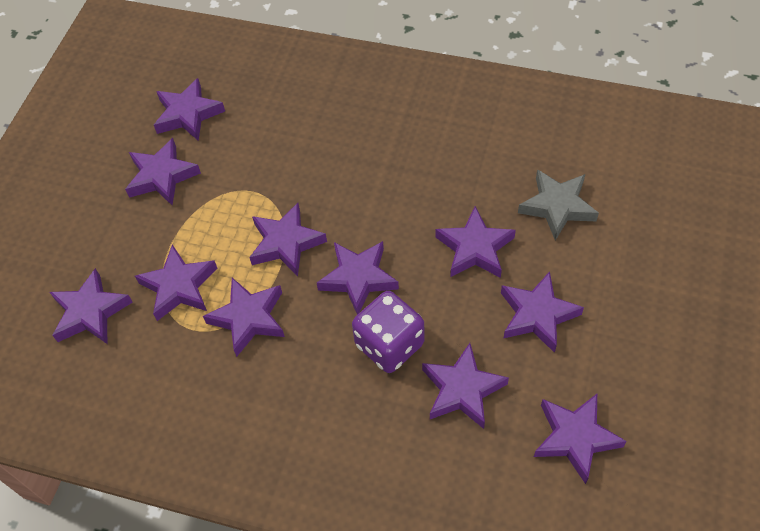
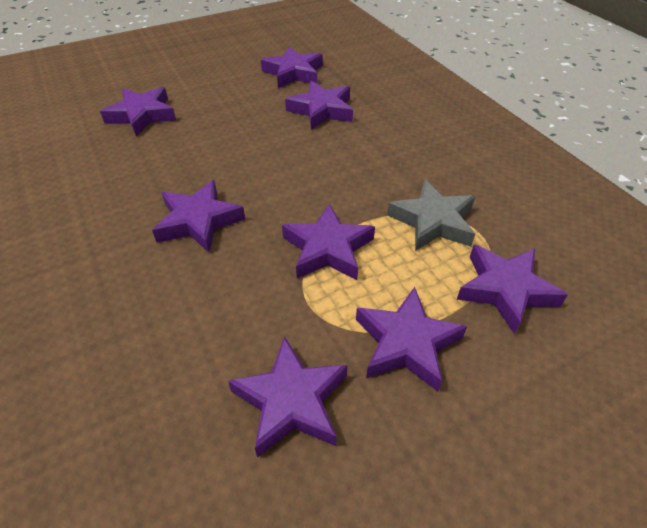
purple dice: 1 -> 0
purple star: 11 -> 8

